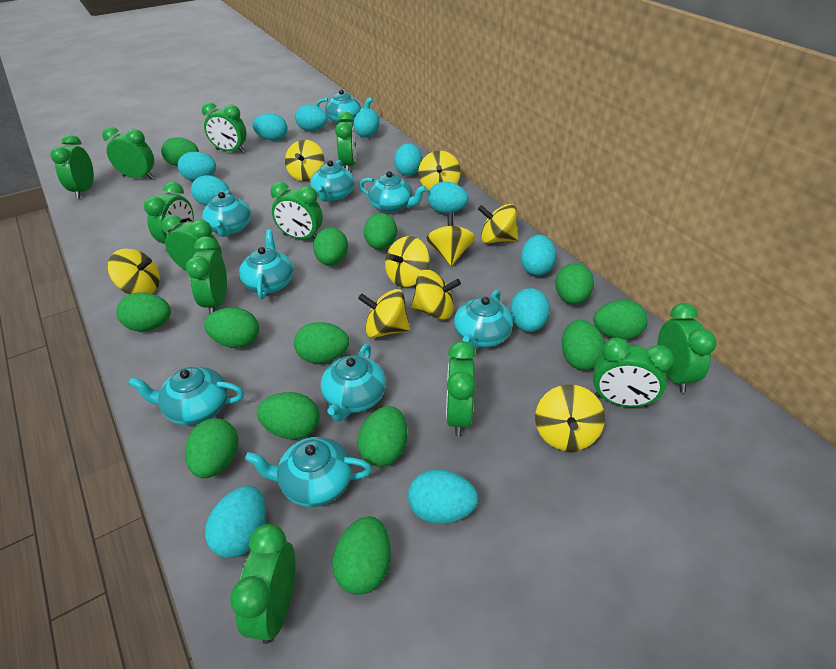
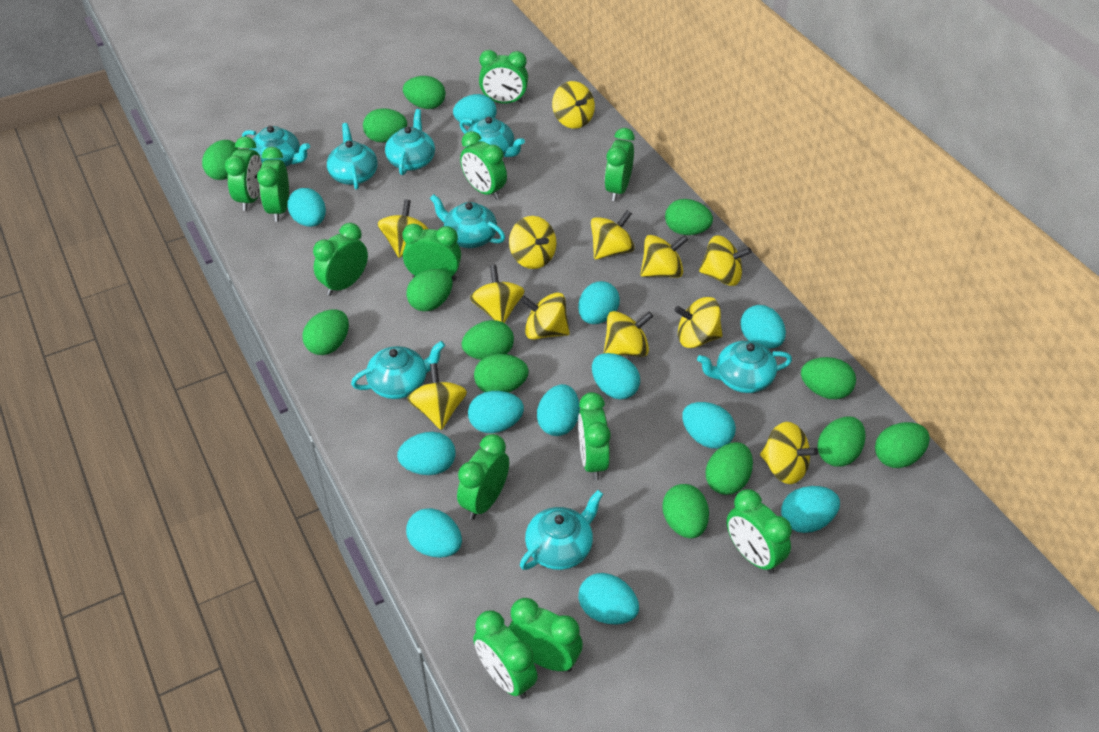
turquoise egg: 11 -> 12
turquoise teapot: 9 -> 8
yellow spinning top: 9 -> 12

